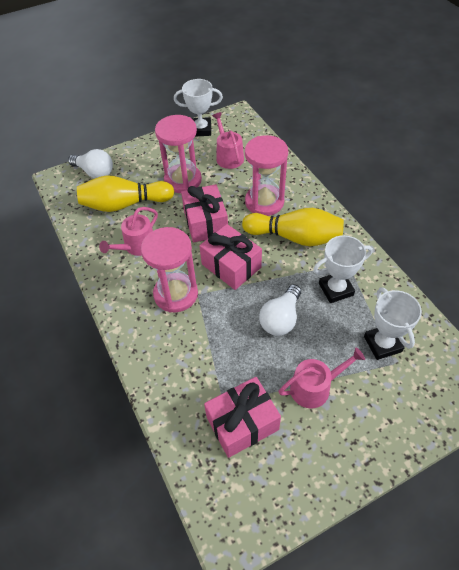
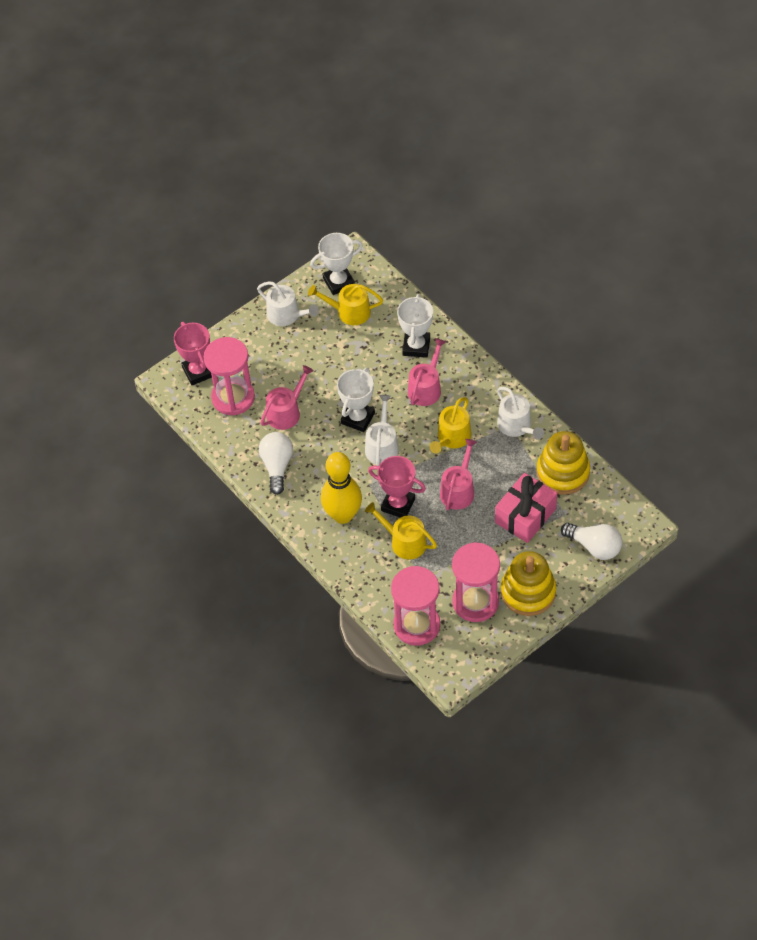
pink gift: 3 -> 1
pink trophy: 0 -> 2
white watering can: 0 -> 3
yellow bowling pin: 2 -> 1
yellow stacking toy: 0 -> 2
yellow watering can: 0 -> 3

